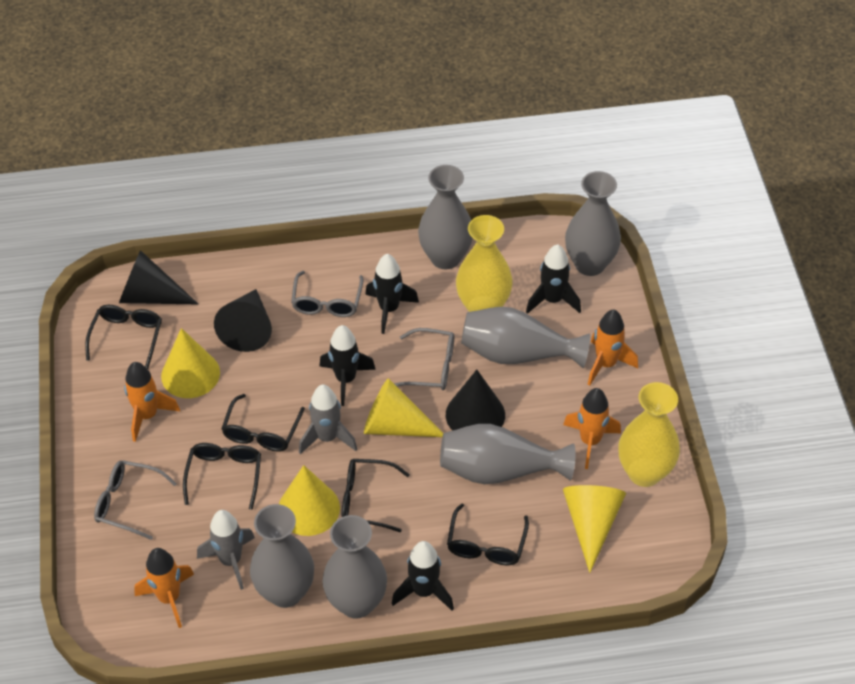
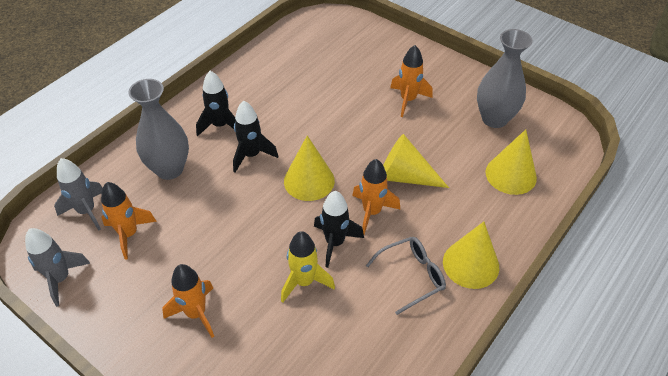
black cone: 3 -> 0
black glasses: 5 -> 0
black rocket: 4 -> 3
grey glasses: 3 -> 1
grey vase: 6 -> 2
yellow rocket: 0 -> 1
yellow vase: 2 -> 0

